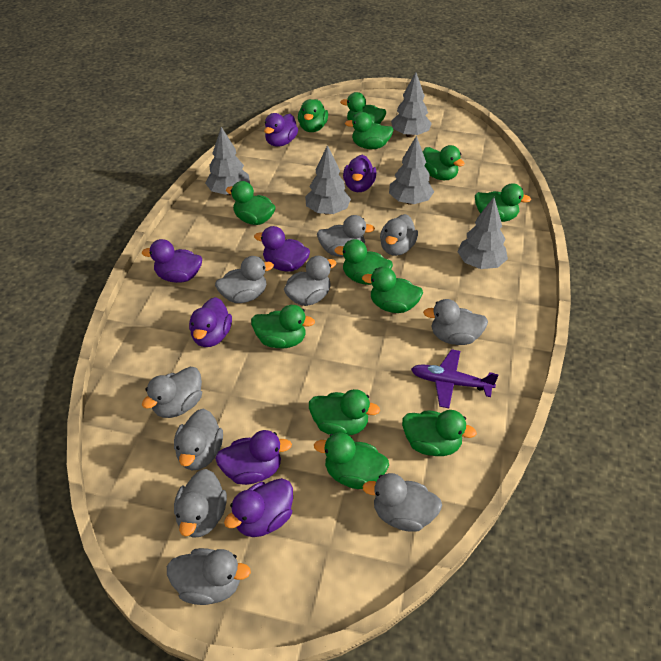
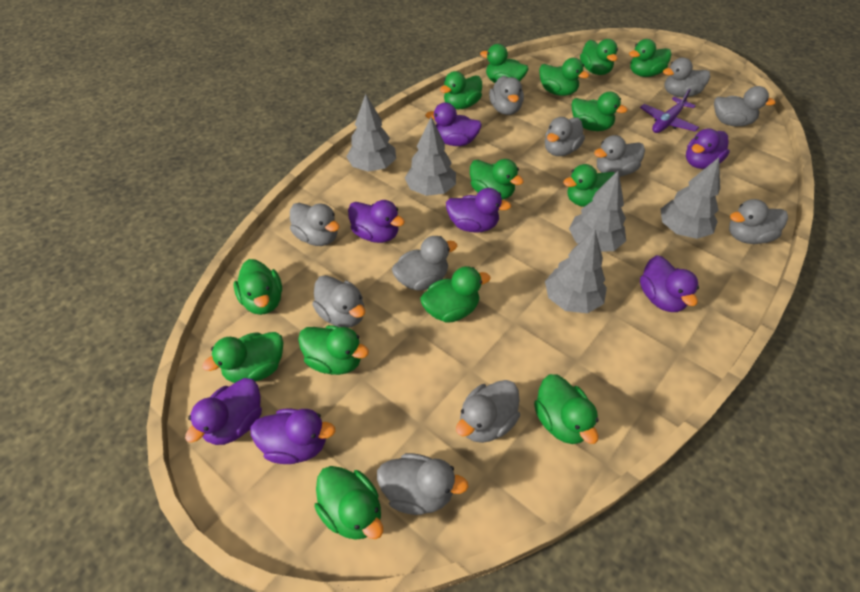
green duck: 12 -> 14
grey duck: 10 -> 11

